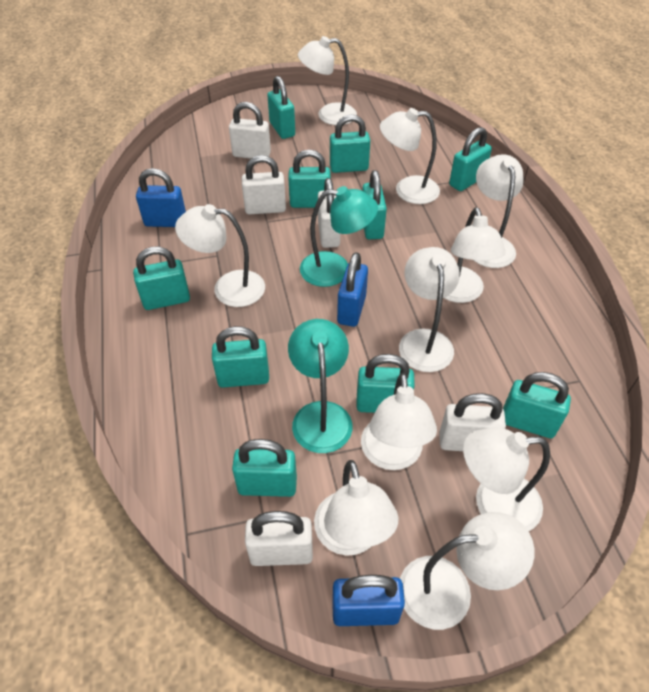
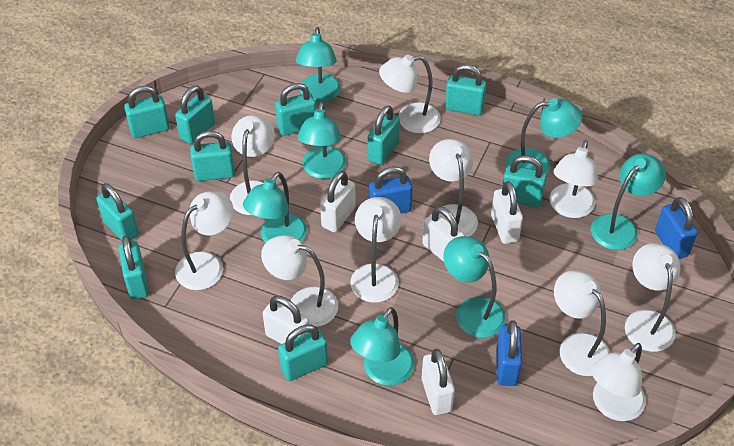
turquoise lamp: 2 -> 7

